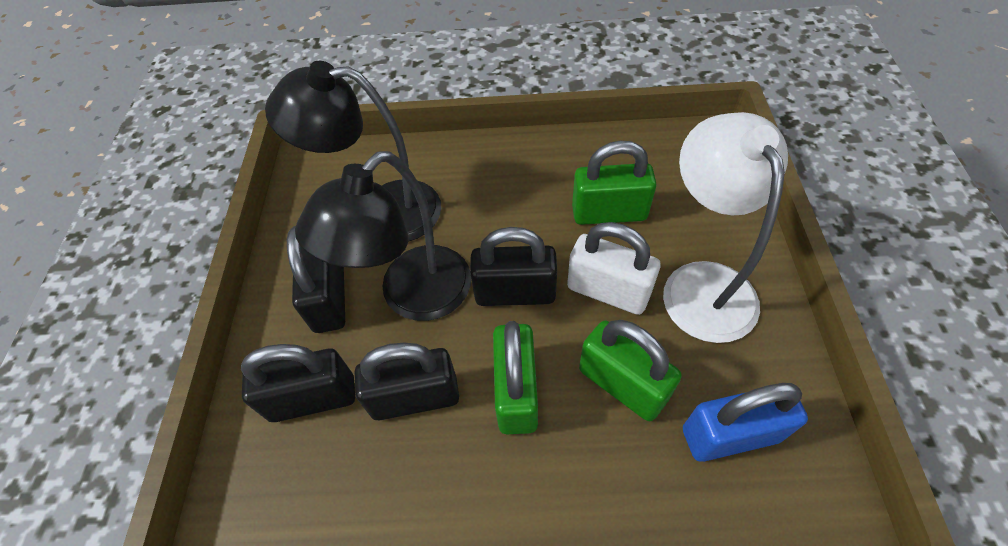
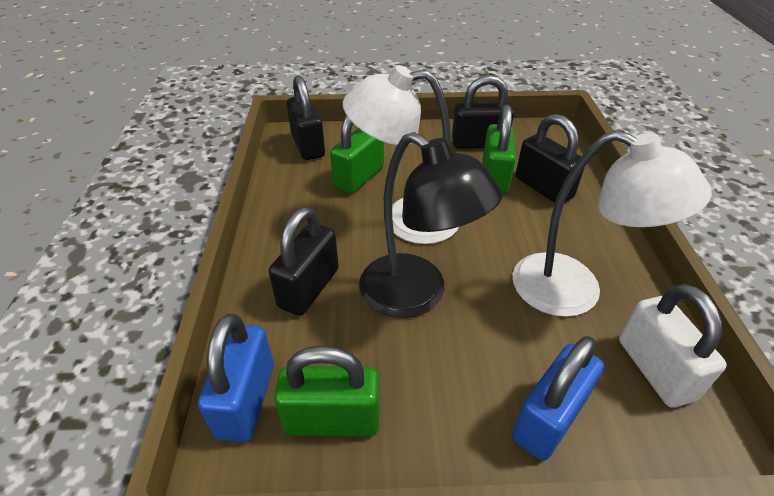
black lamp: 2 -> 1
blue padlock: 1 -> 2
white lamp: 1 -> 2

